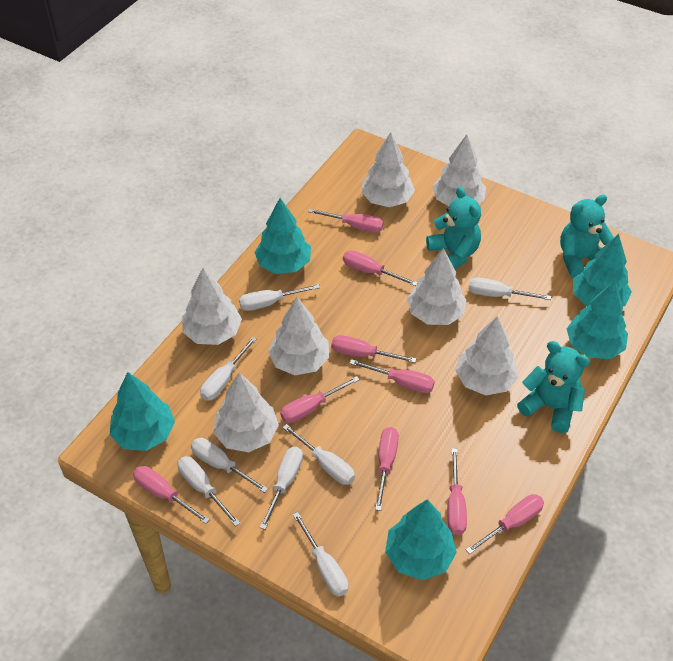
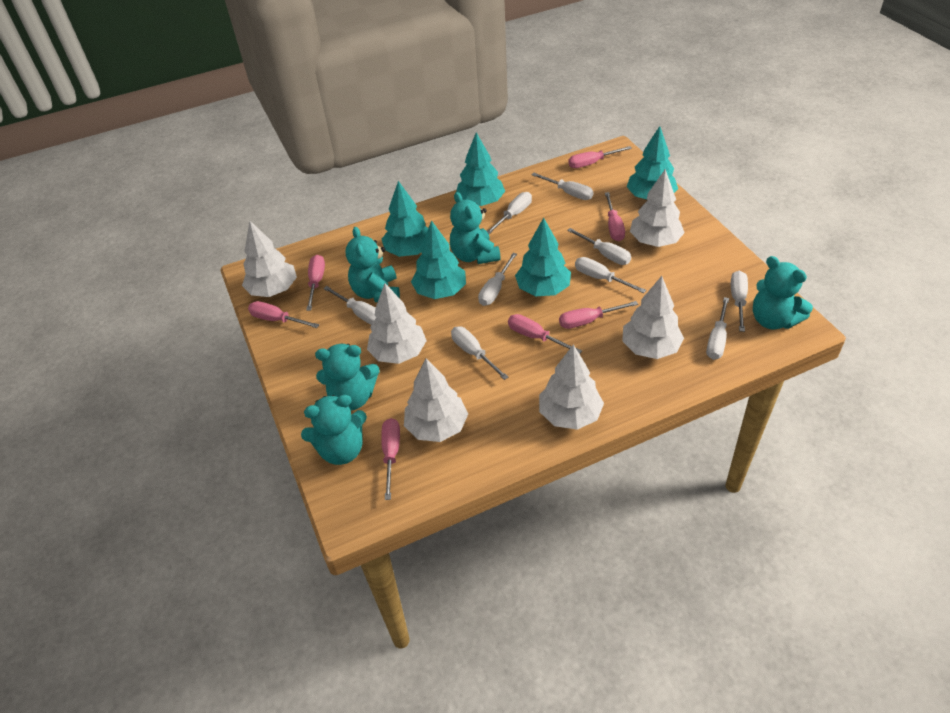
pink screwdriver: 9 -> 7
turquoise teddy bear: 3 -> 5
white screwdriver: 8 -> 9
white tree: 7 -> 6

